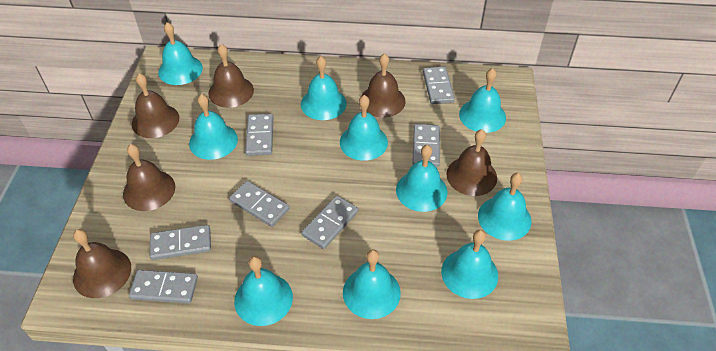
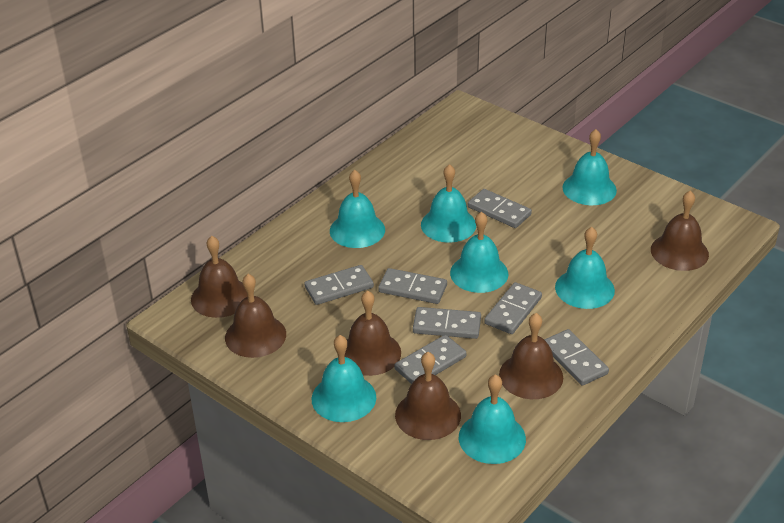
turquoise bell: 10 -> 7

